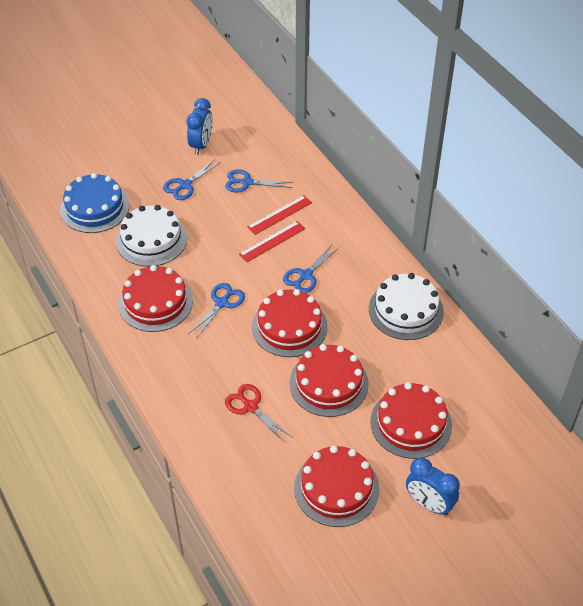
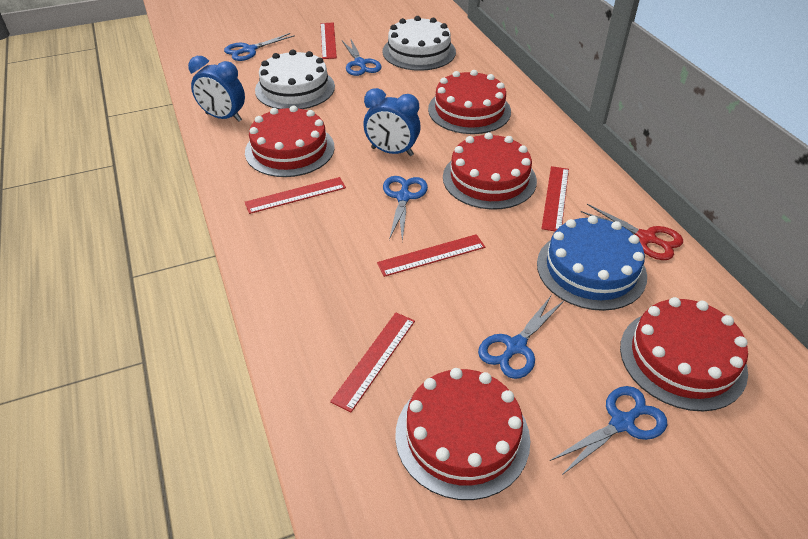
blue scissors: 4 -> 5
red ruler: 2 -> 5

